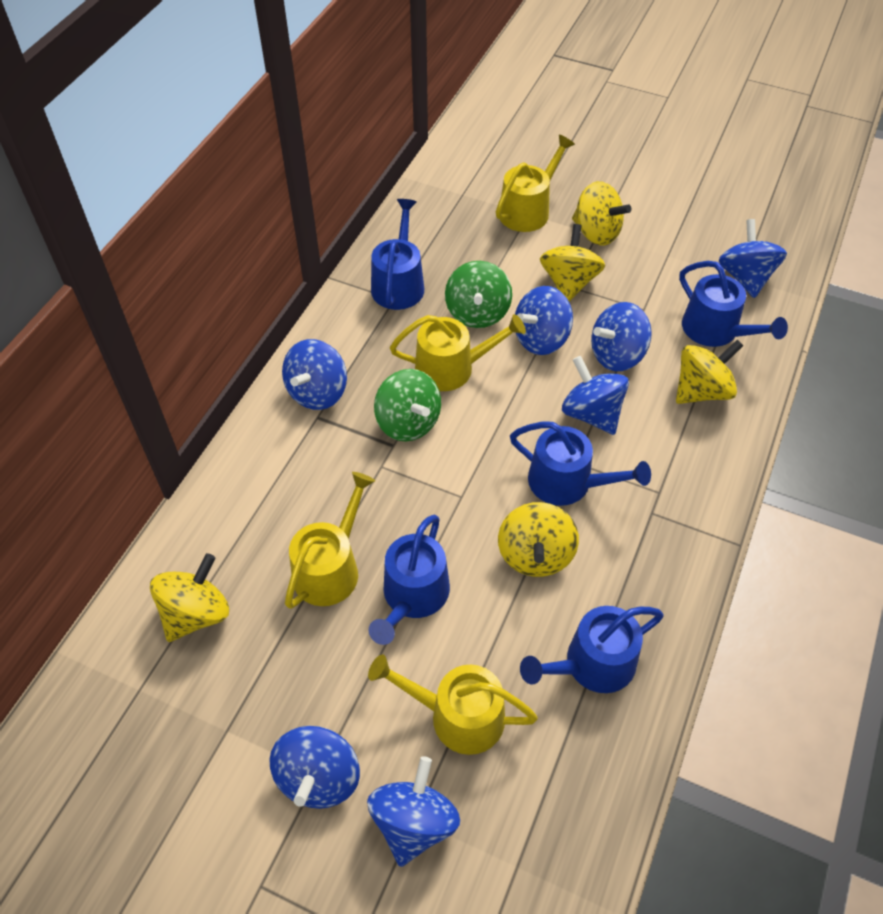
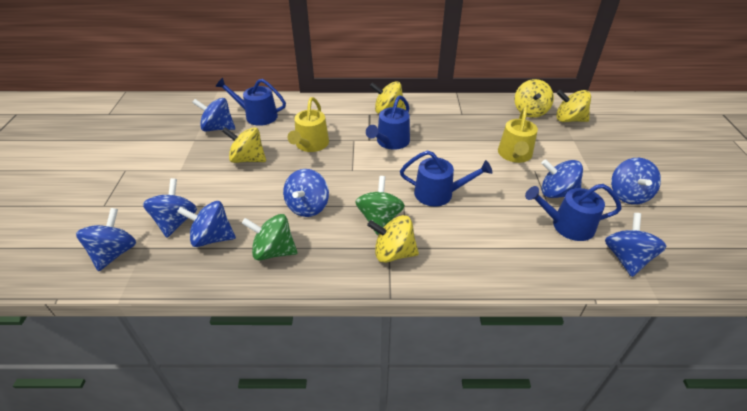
blue spinning top: 7 -> 8
blue watering can: 5 -> 4
yellow watering can: 4 -> 2

